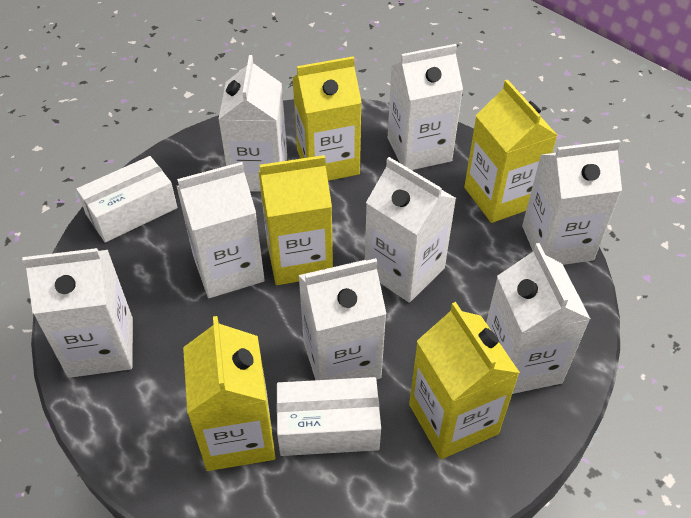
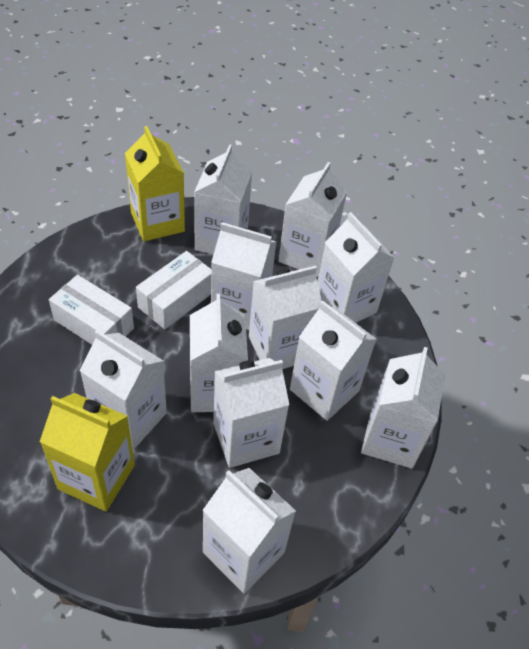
white carton: 8 -> 11
yellow carton: 5 -> 2

